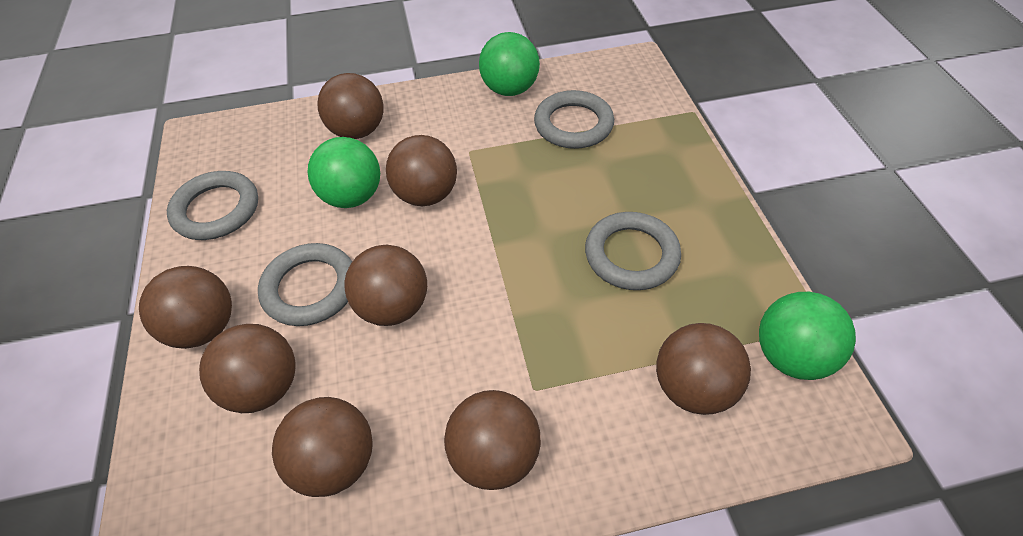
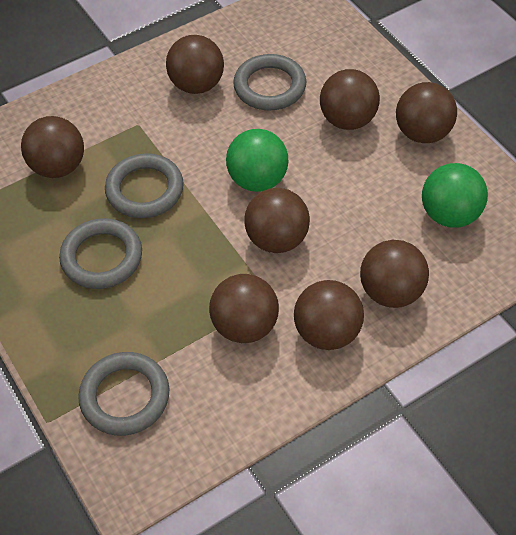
green ball: 3 -> 2

